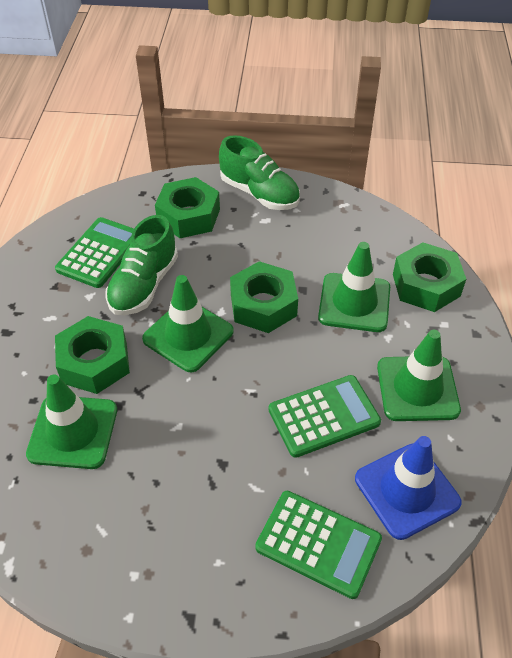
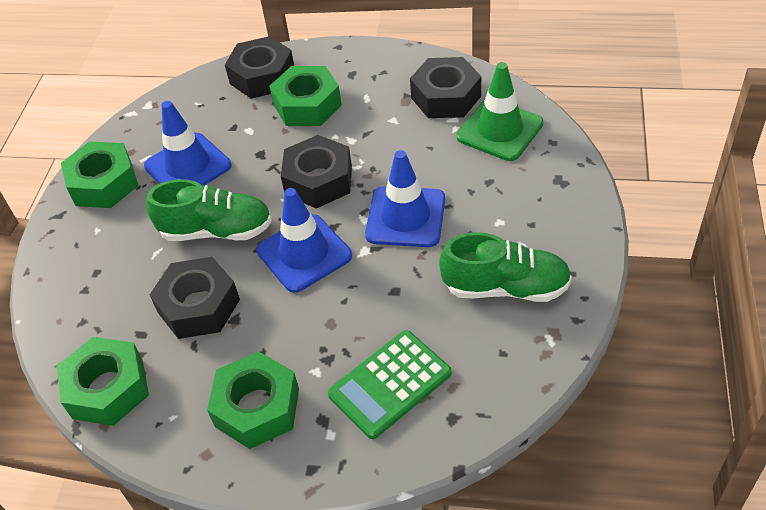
black nut: 0 -> 4
blue traffic cone: 1 -> 3
green calculator: 3 -> 1
green traffic cone: 4 -> 1

